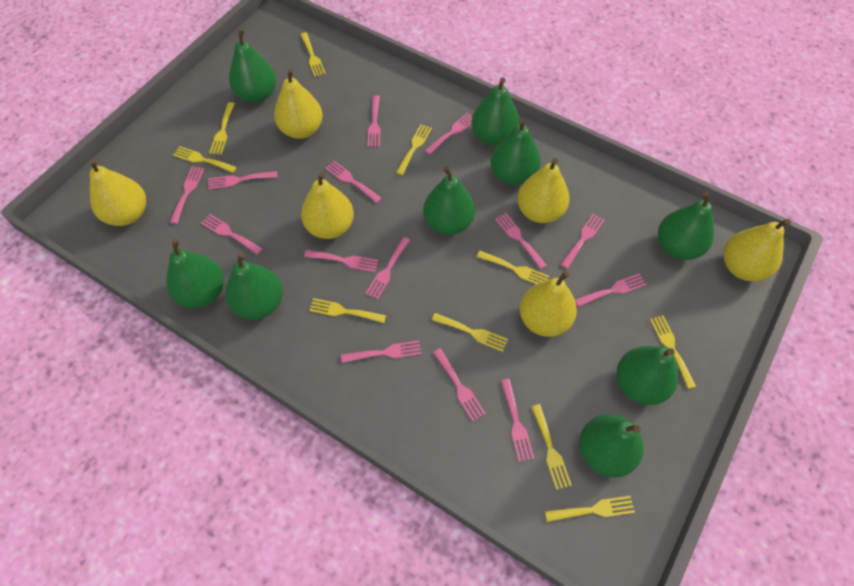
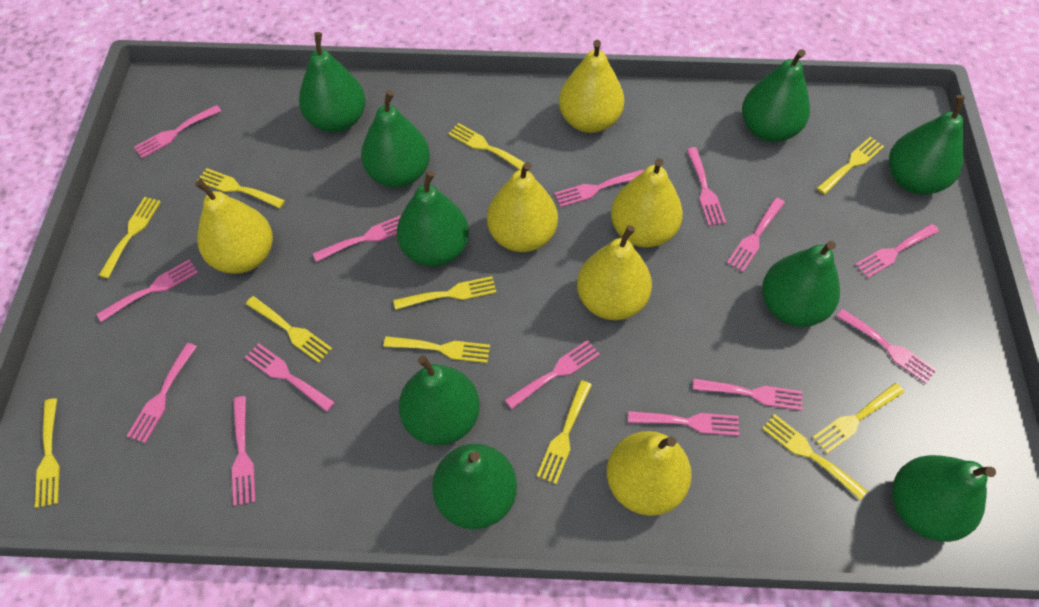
yellow fork: 10 -> 11

